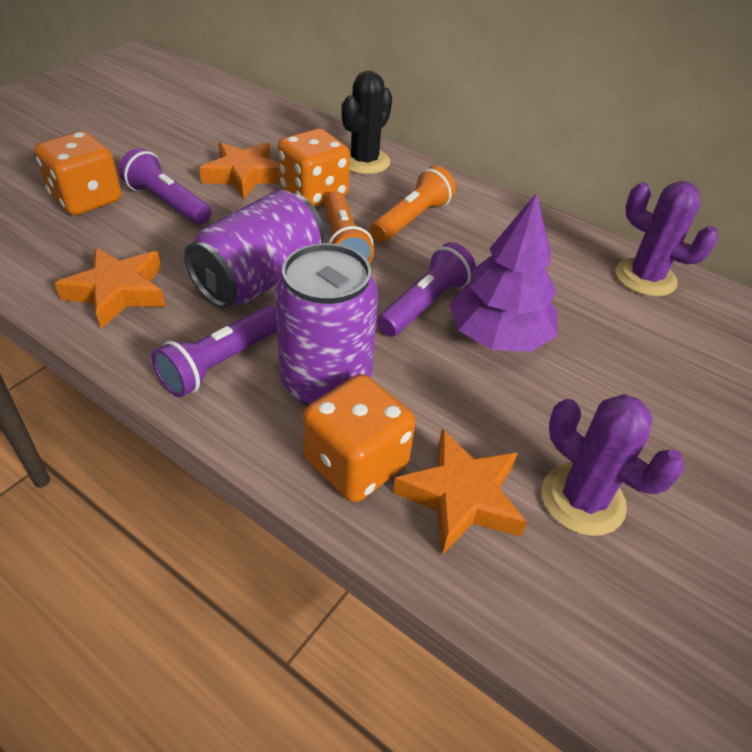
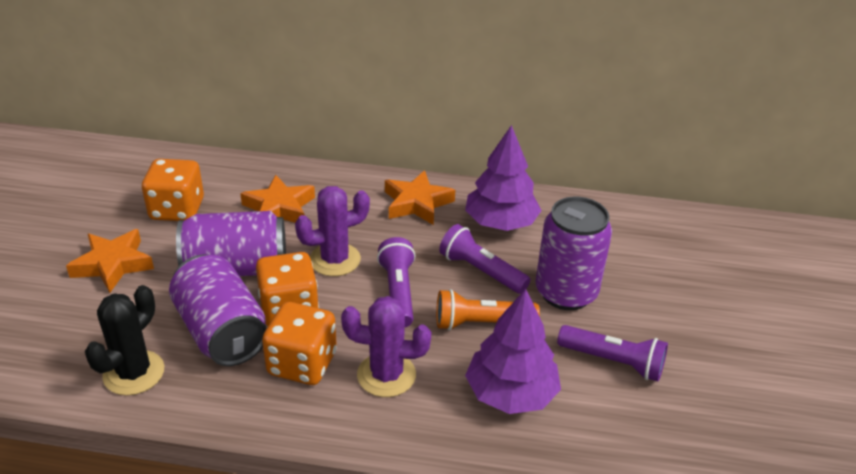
orange flashlight: 2 -> 1
purple can: 2 -> 3
purple tree: 1 -> 2

